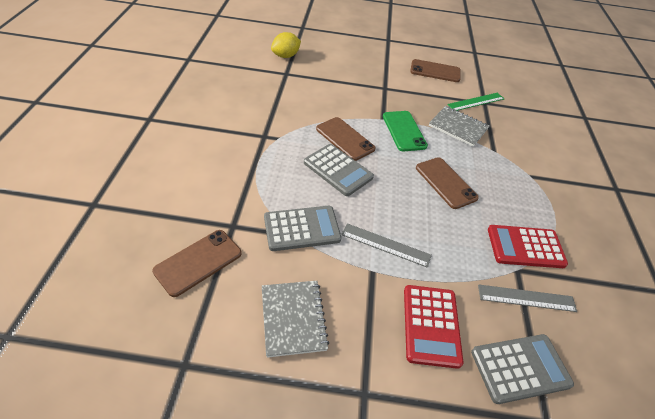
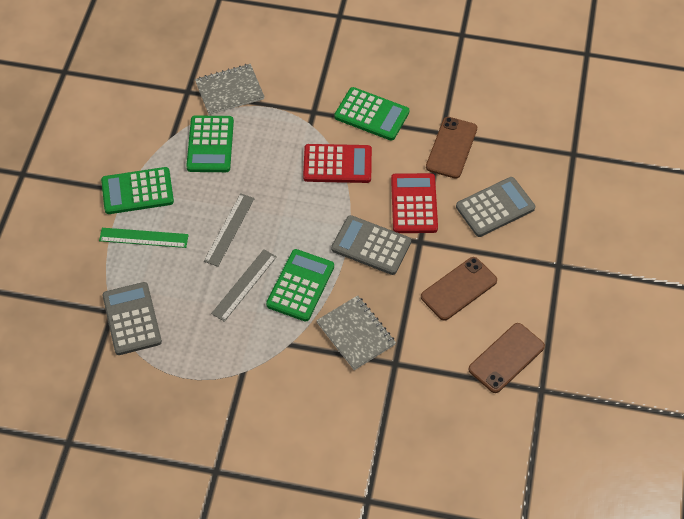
brown phone: 4 -> 3
green calculator: 0 -> 4
green phone: 1 -> 0
yellow lemon: 1 -> 0

